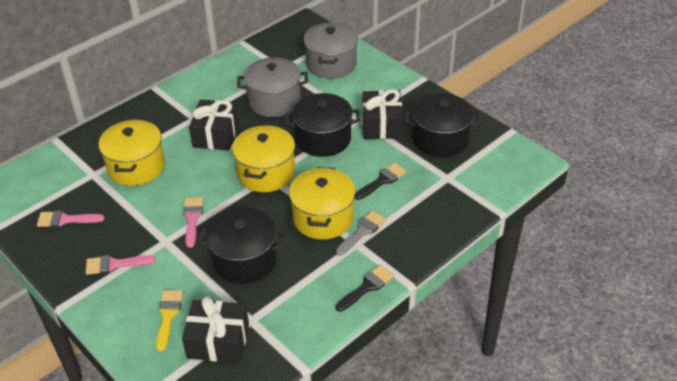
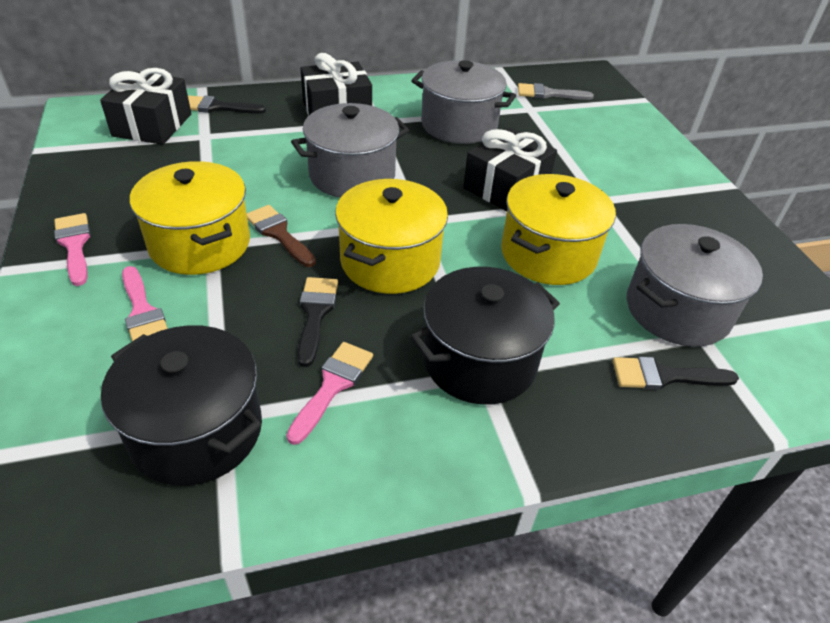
black brush: 2 -> 3
black pot: 3 -> 2
brown brush: 0 -> 1
grey pot: 2 -> 3
yellow brush: 1 -> 0

